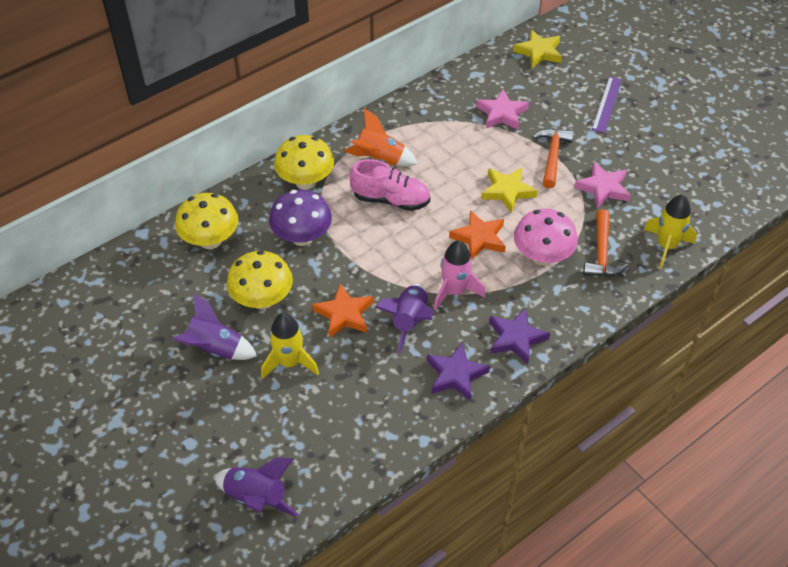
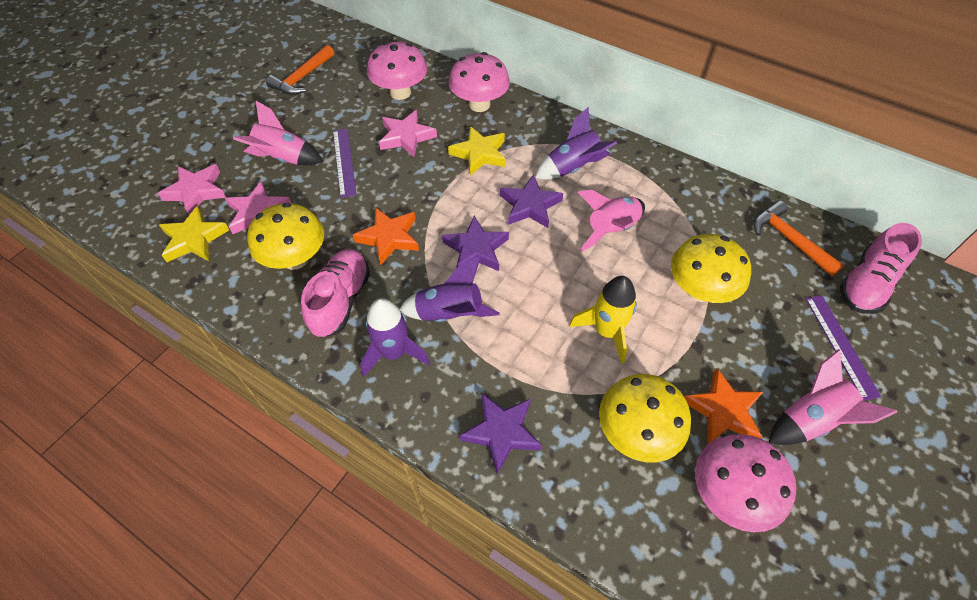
orange rocket: 1 -> 0
pink mushroom: 1 -> 3
pink rocket: 1 -> 3
pink shoe: 1 -> 2
pink star: 2 -> 3
purple mushroom: 1 -> 0
purple ruler: 1 -> 2
purple star: 2 -> 3
yellow rocket: 2 -> 1

